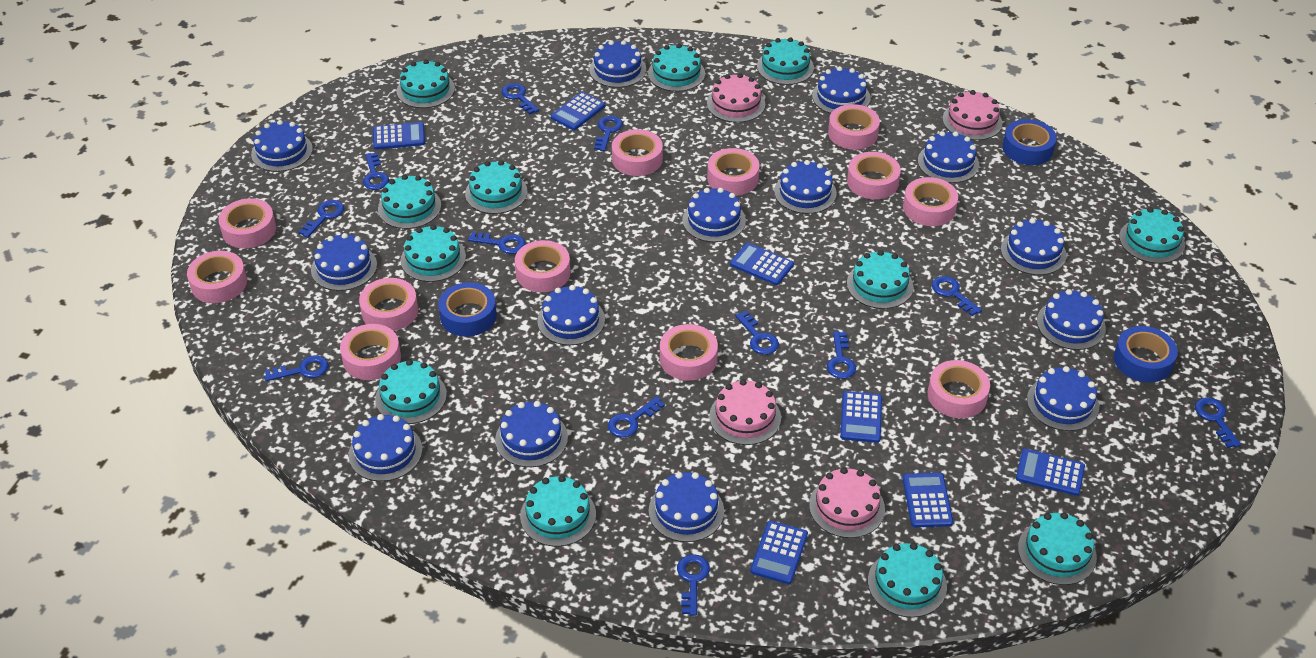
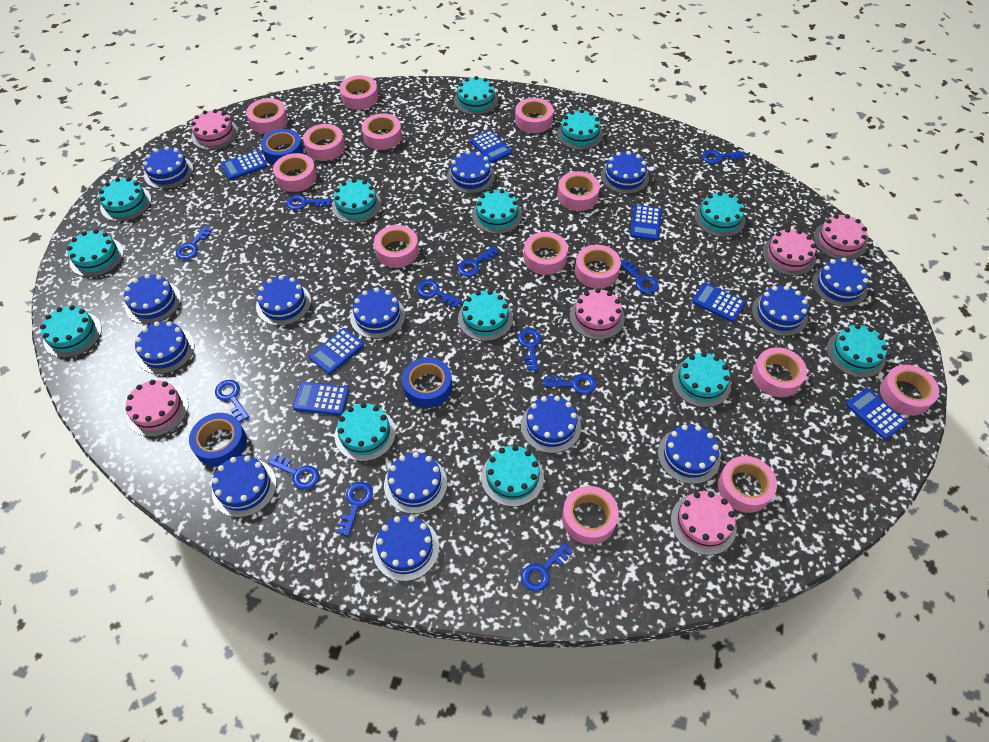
pink cake: 4 -> 6
pink tape: 12 -> 14
turquoise cake: 12 -> 13

